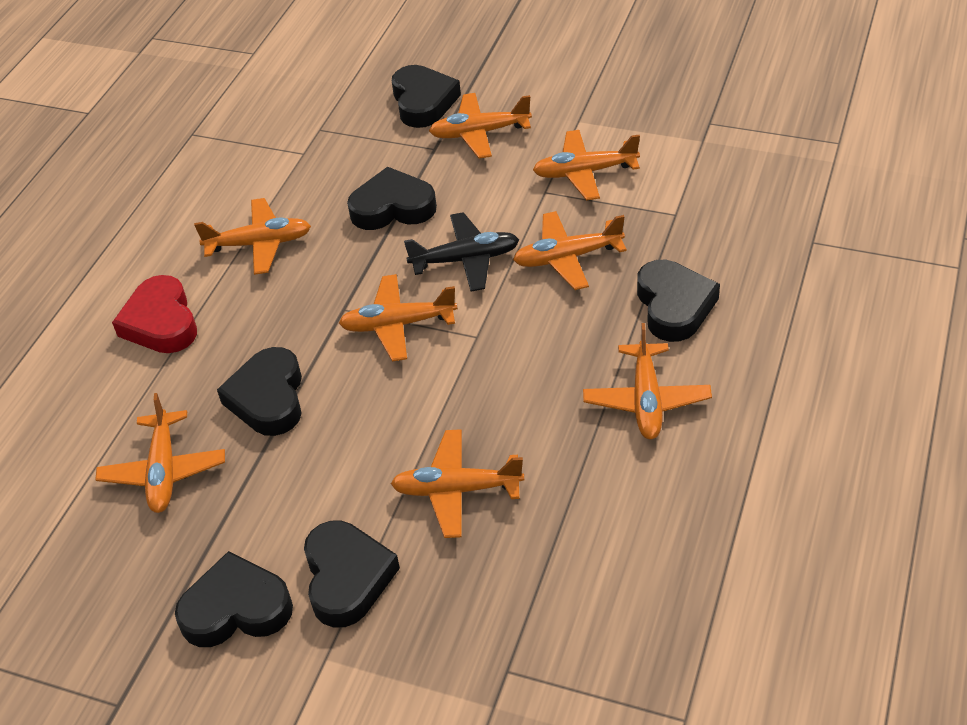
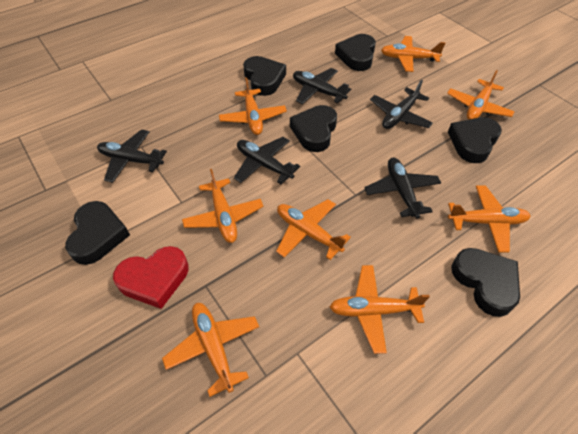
black plane: 1 -> 5

